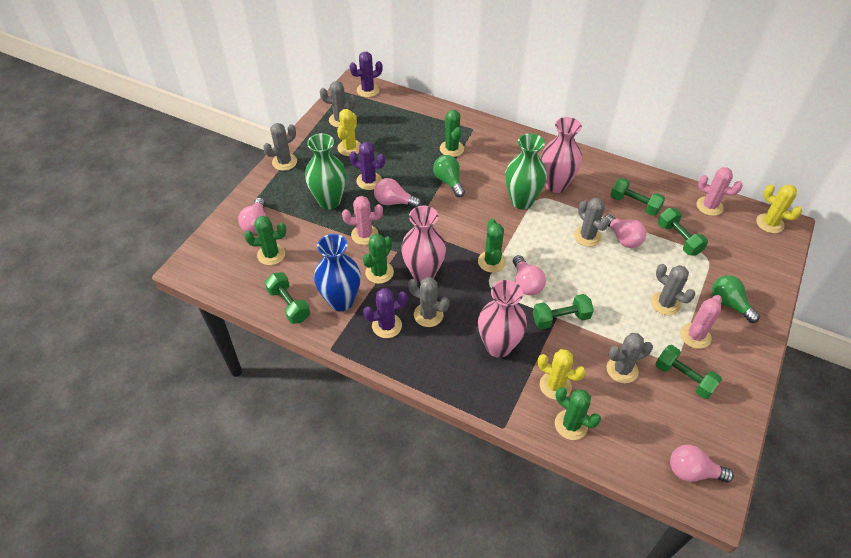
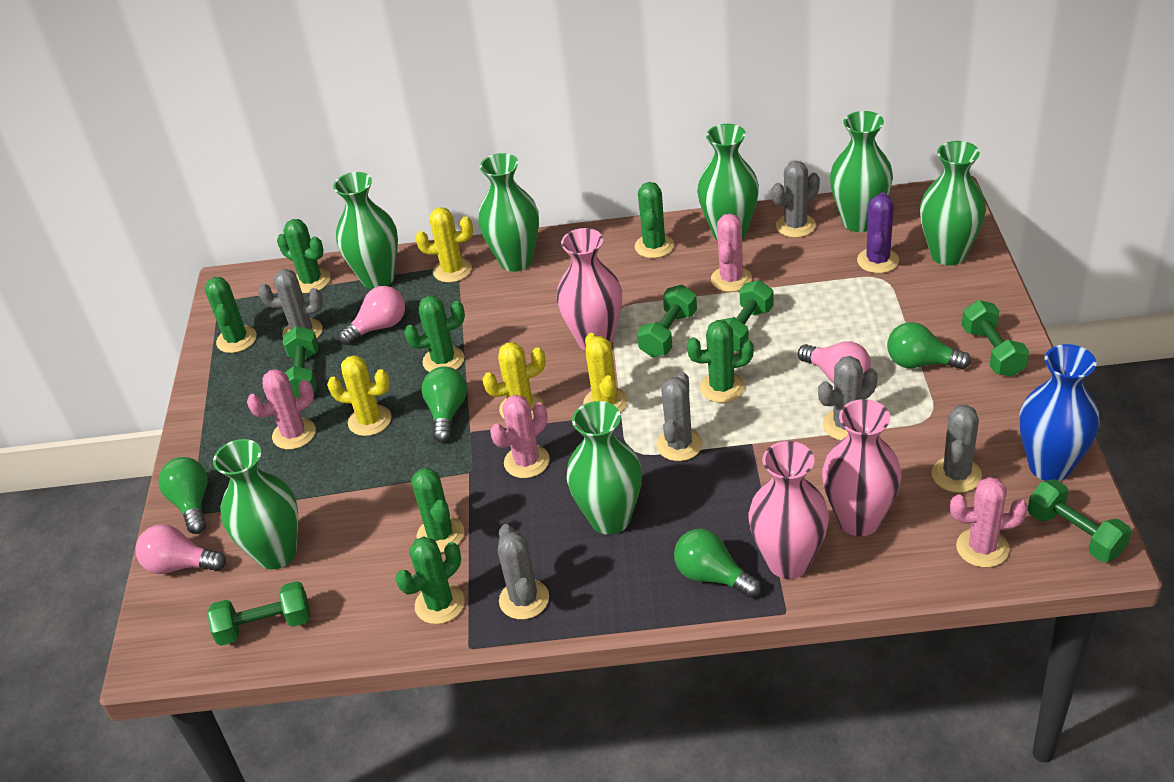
green cactus: 5 -> 7
green dumbbell: 5 -> 6
green light bulb: 2 -> 4
green vase: 2 -> 7
pink cactus: 3 -> 4
pink light bulb: 5 -> 3
purple cactus: 3 -> 1
yellow cactus: 3 -> 4

